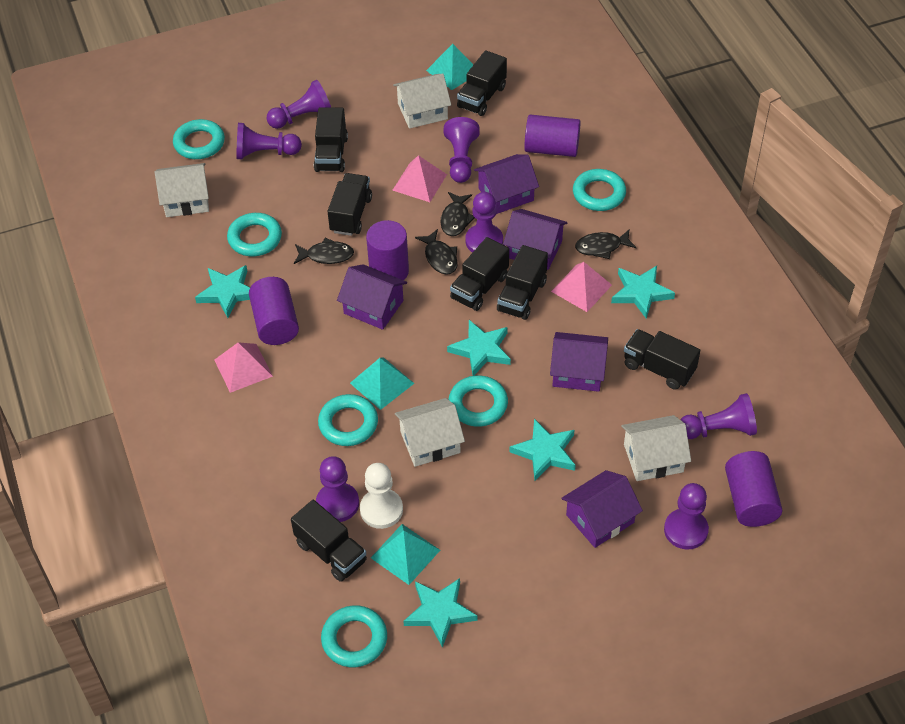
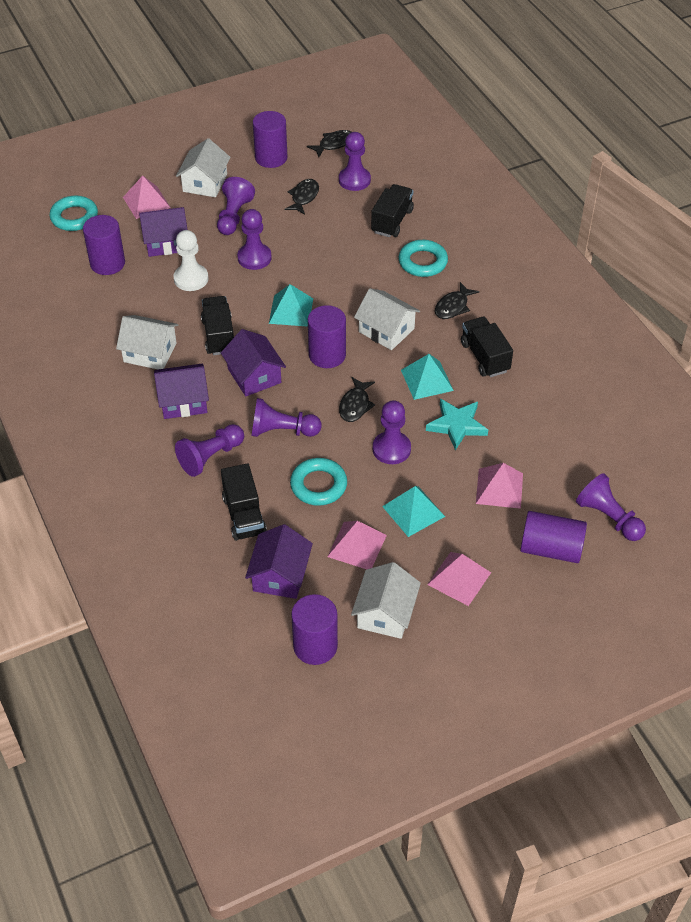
black truck: 7 -> 4
pink pyramid: 3 -> 4
purple cylinder: 4 -> 5
purple house: 5 -> 4
turquoise ring: 6 -> 3
turquoise star: 5 -> 1

